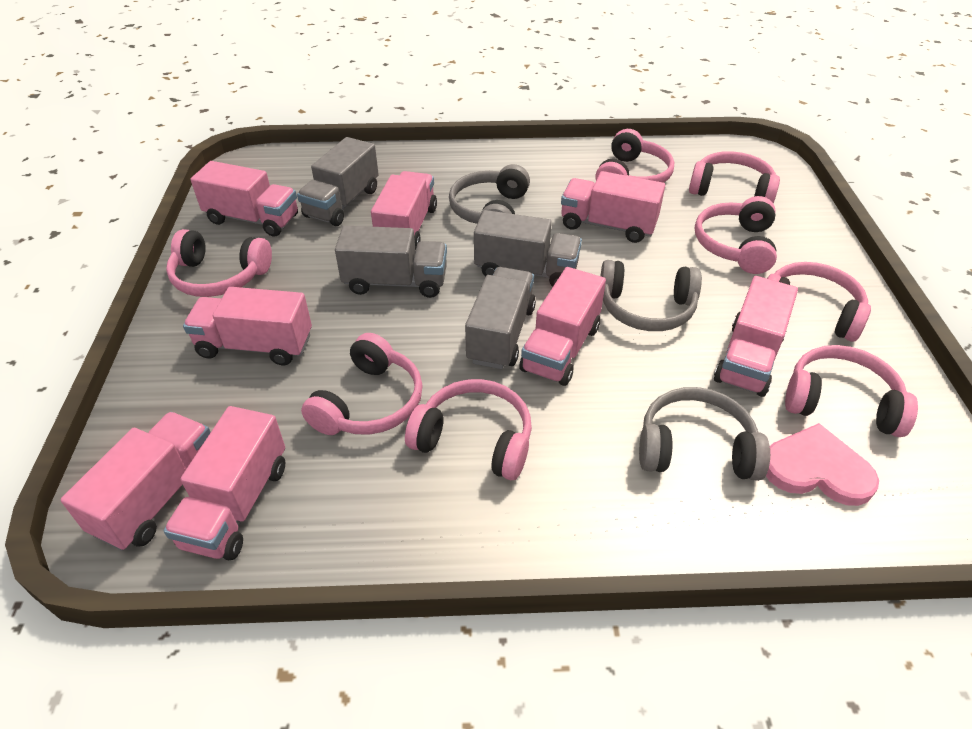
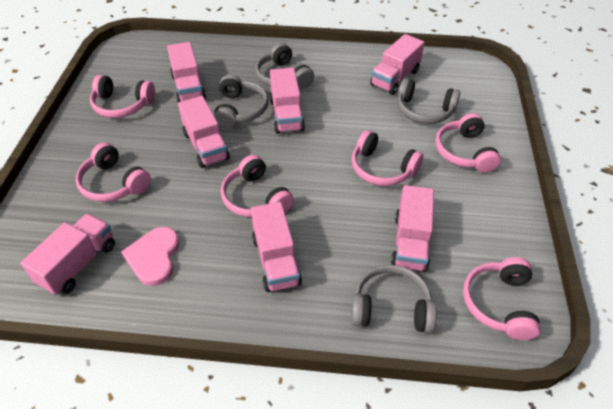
grey headphones: 3 -> 4
grey truck: 4 -> 0
pink headphones: 8 -> 6
pink truck: 8 -> 7

